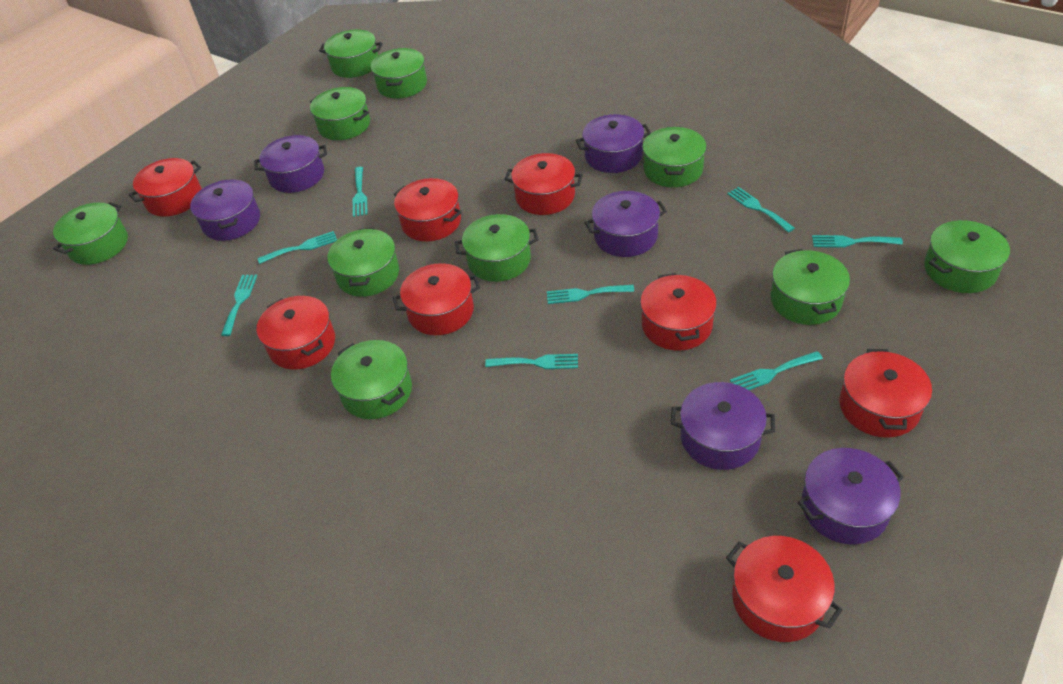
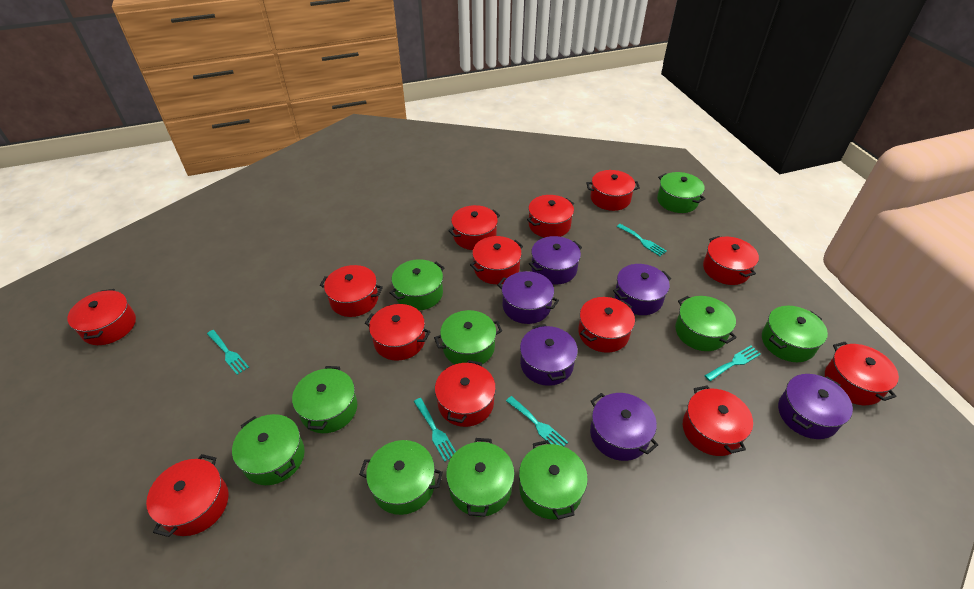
red pot: 8 -> 13
turquoise fork: 8 -> 5

